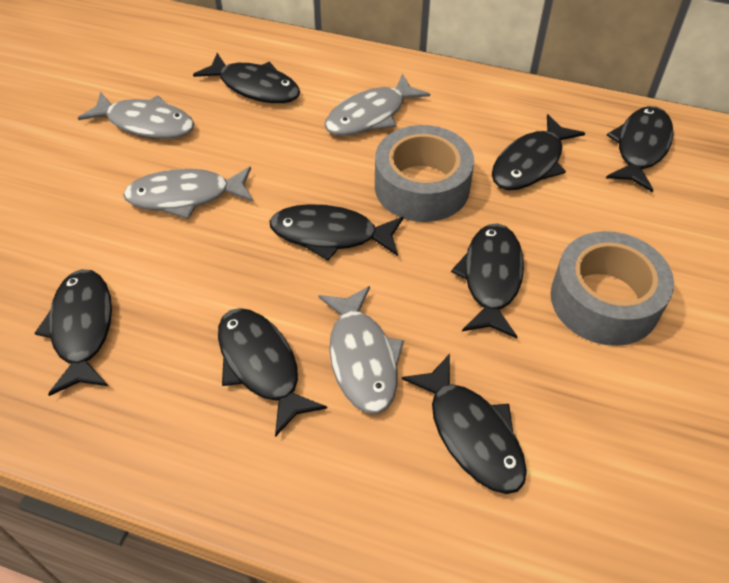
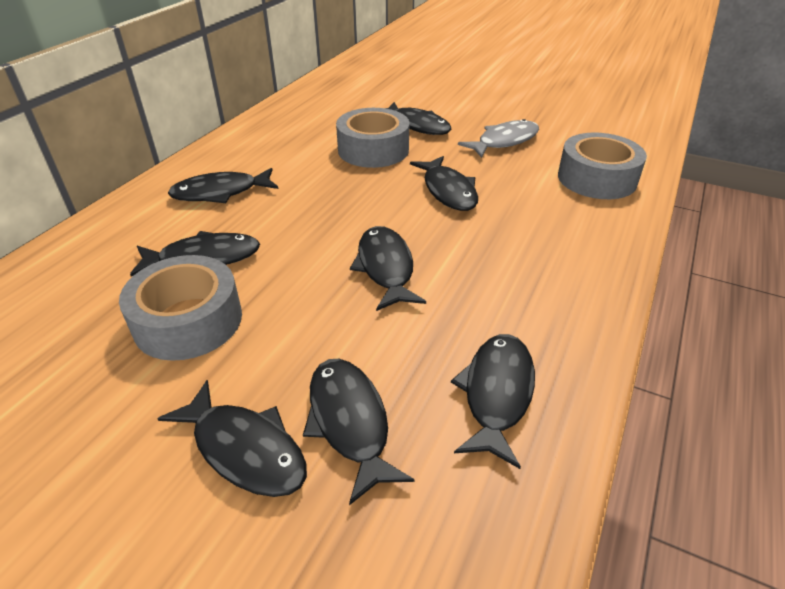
grey fish: 4 -> 1
grey tape: 2 -> 3

